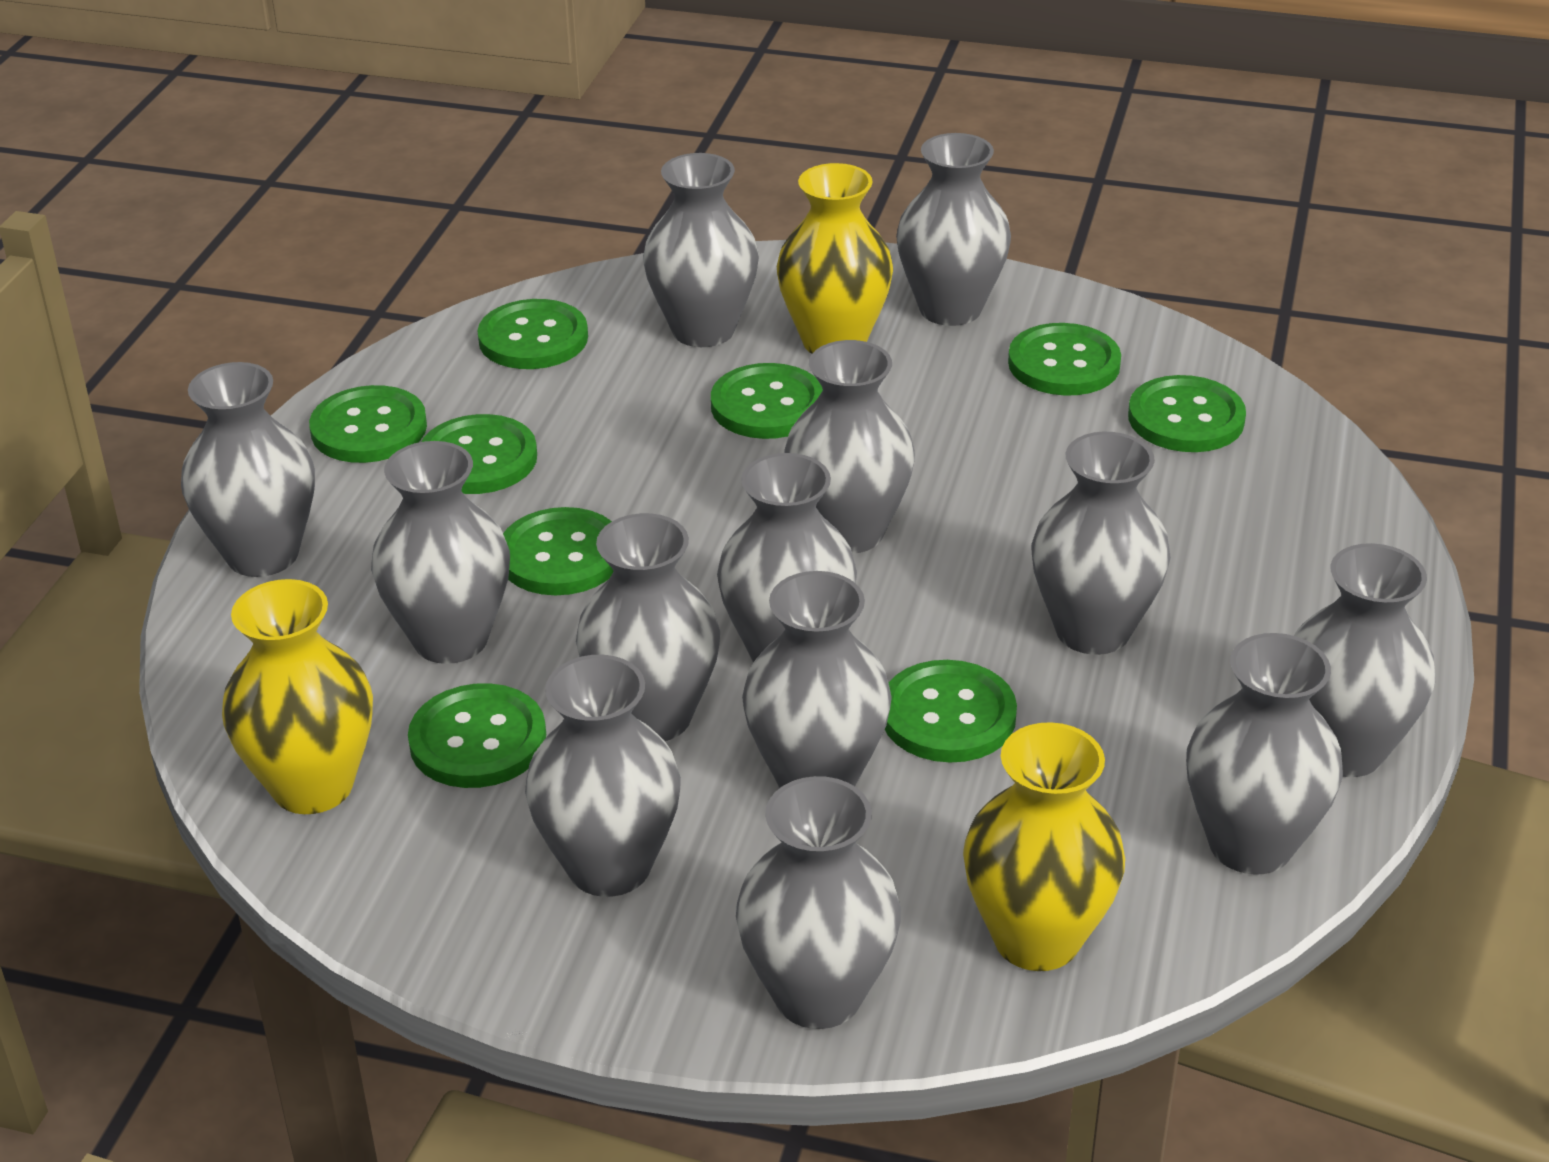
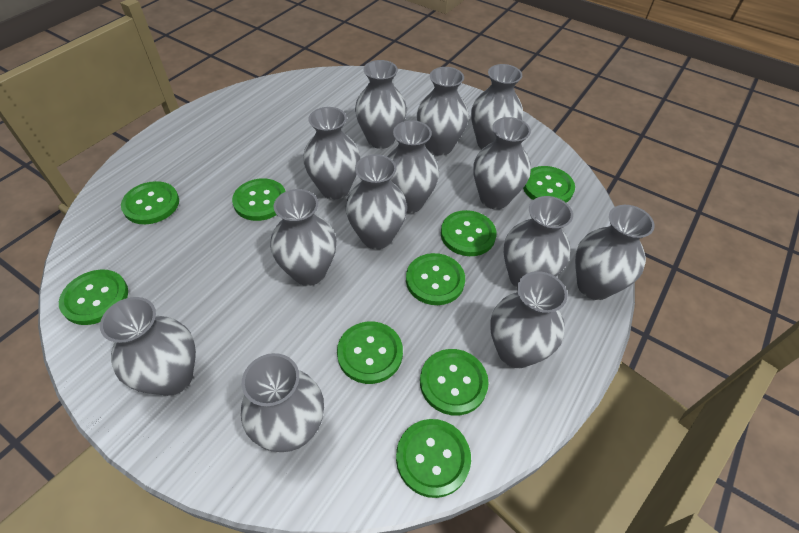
yellow vase: 3 -> 0

